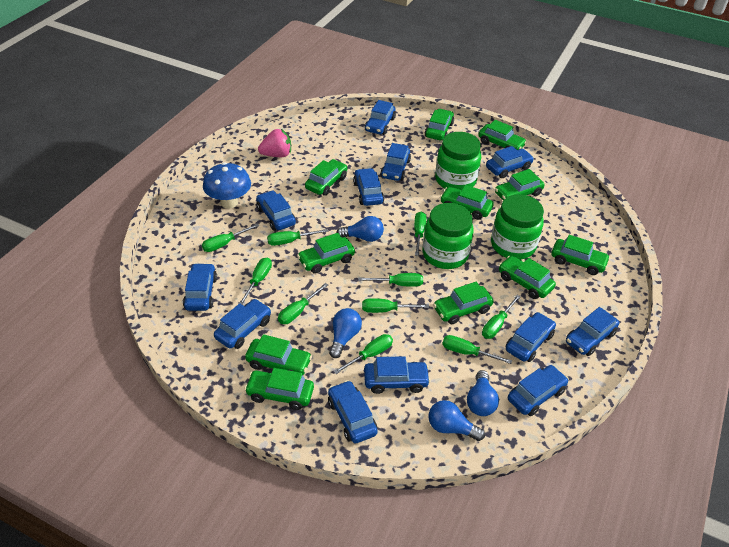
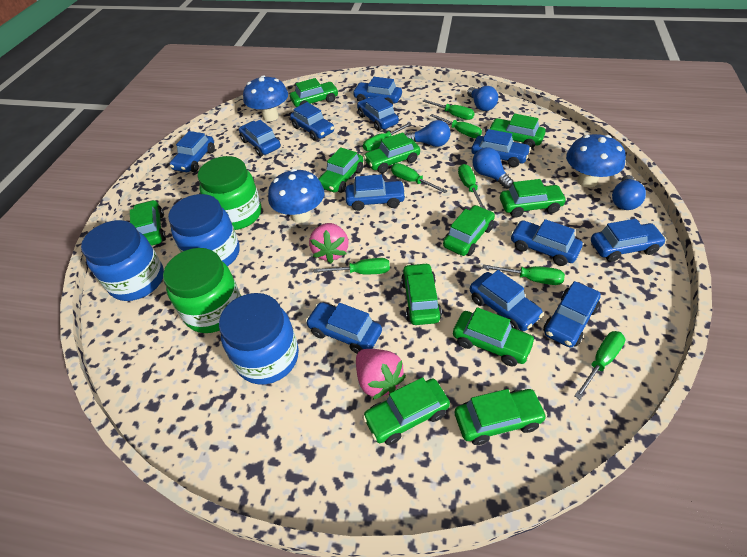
blue jar: 0 -> 3
blue mushroom: 1 -> 3
green jar: 3 -> 2
green screwdriver: 10 -> 8
pink strawberry: 1 -> 2

